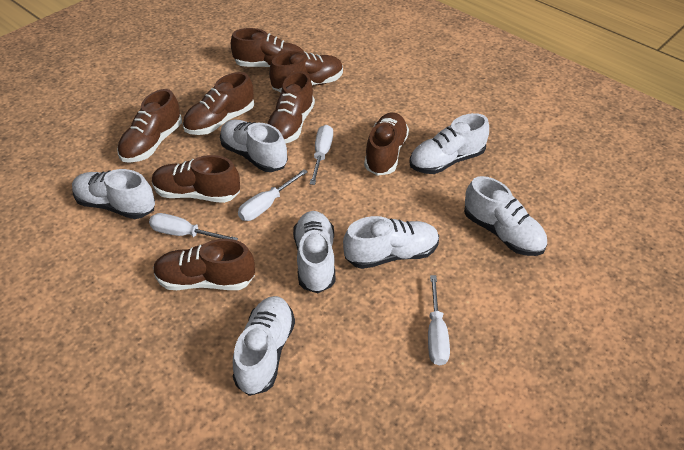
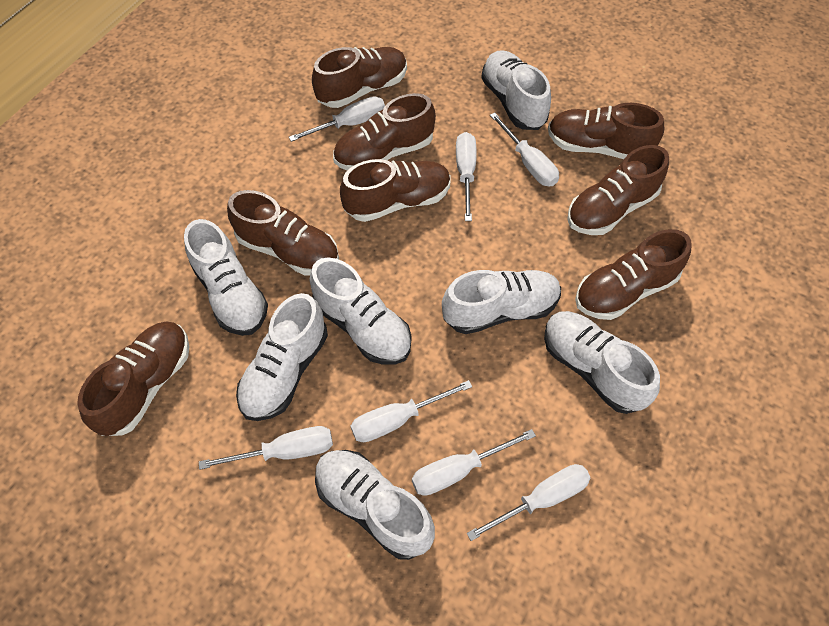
white screwdriver: 4 -> 7

